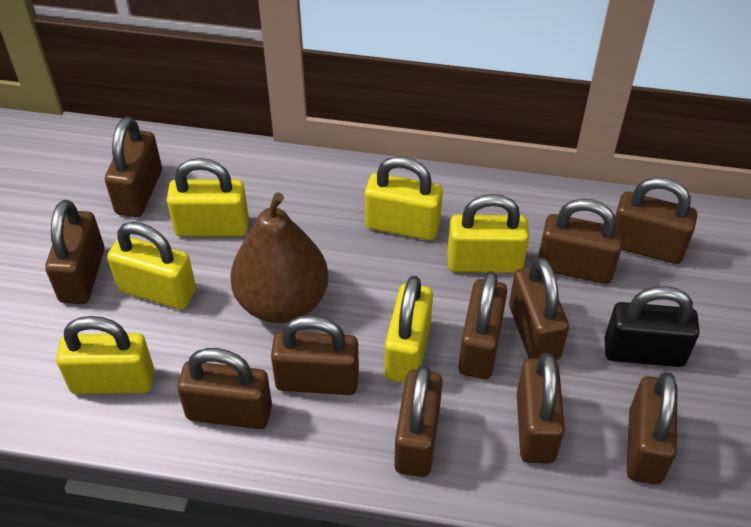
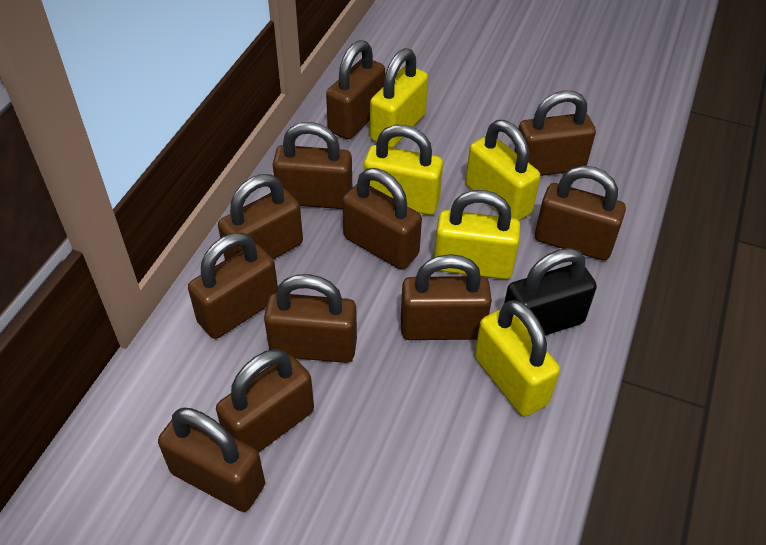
brown pear: 1 -> 0
yellow padlock: 6 -> 5

